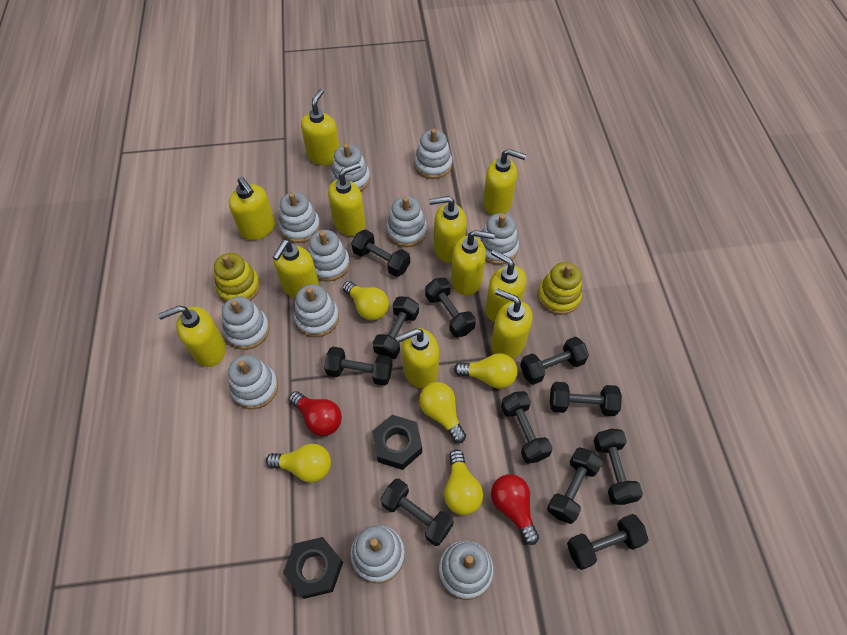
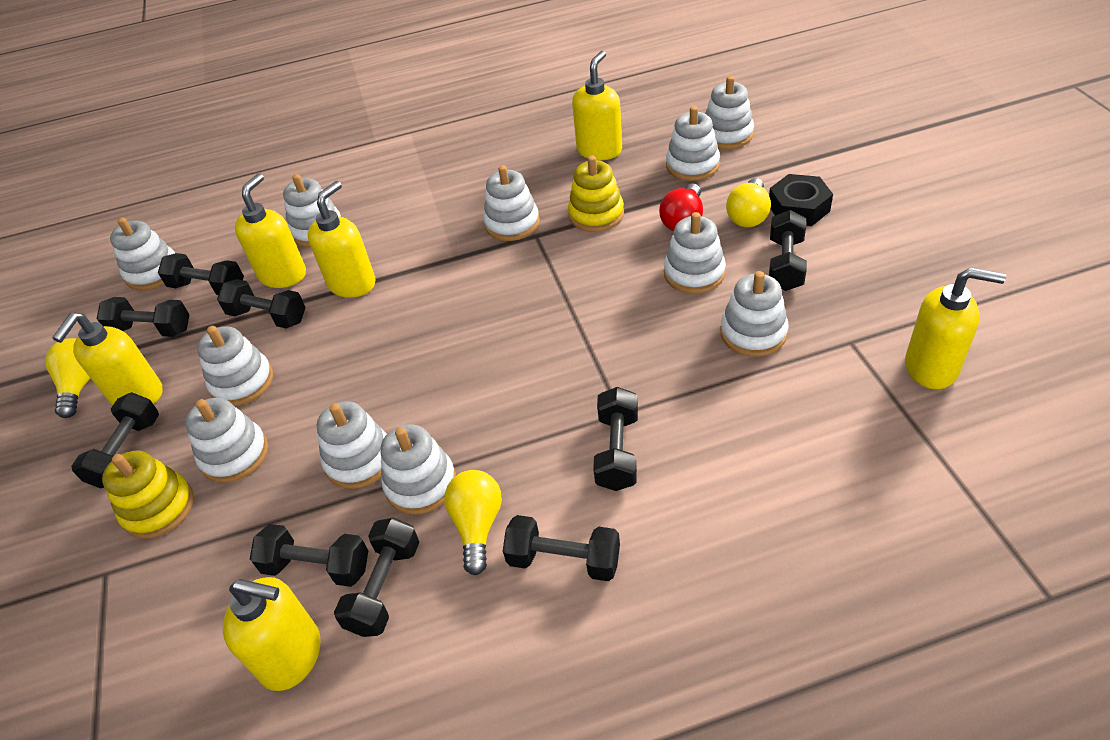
black dumbbell: 11 -> 9
black nut: 2 -> 1
red light bulb: 2 -> 1
yellow light bulb: 5 -> 3
yellow soap dispenser: 11 -> 6

